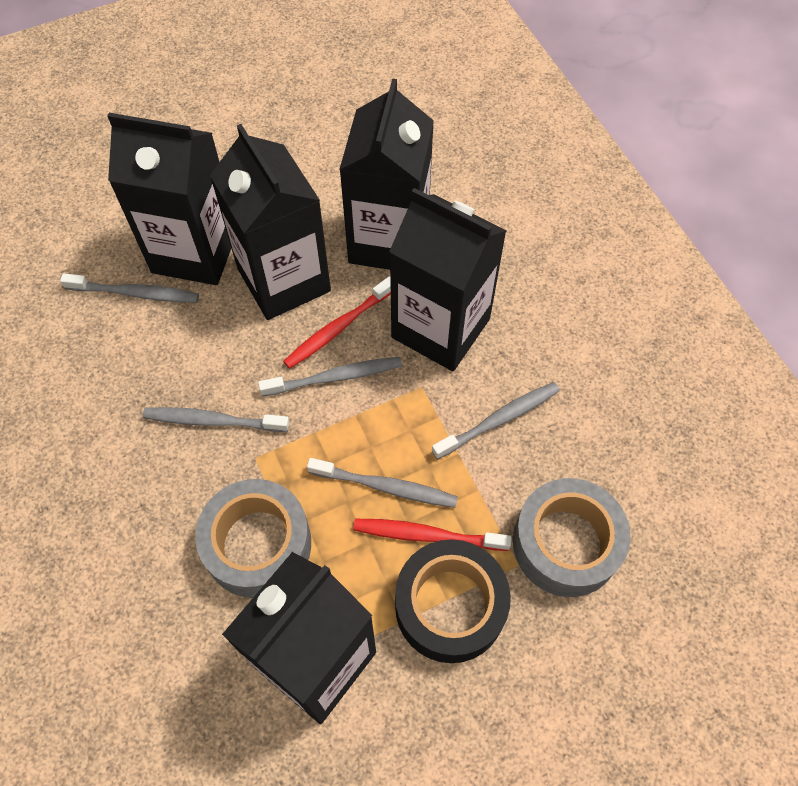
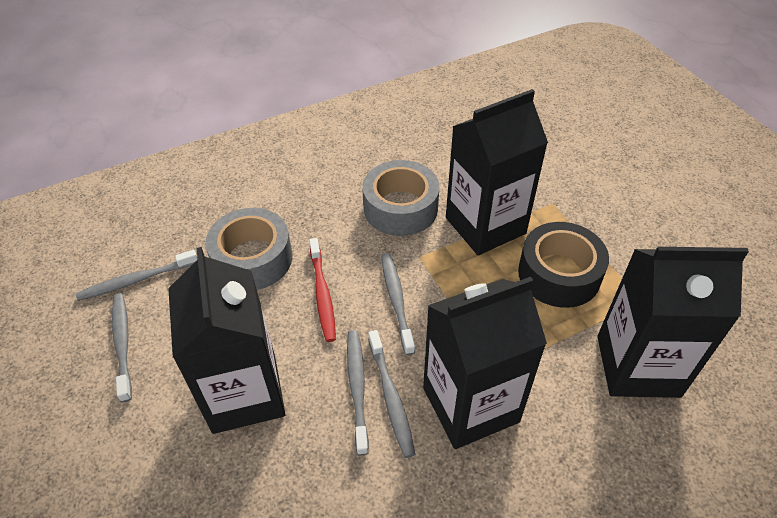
black carton: 5 -> 4
red toothbrush: 2 -> 1

